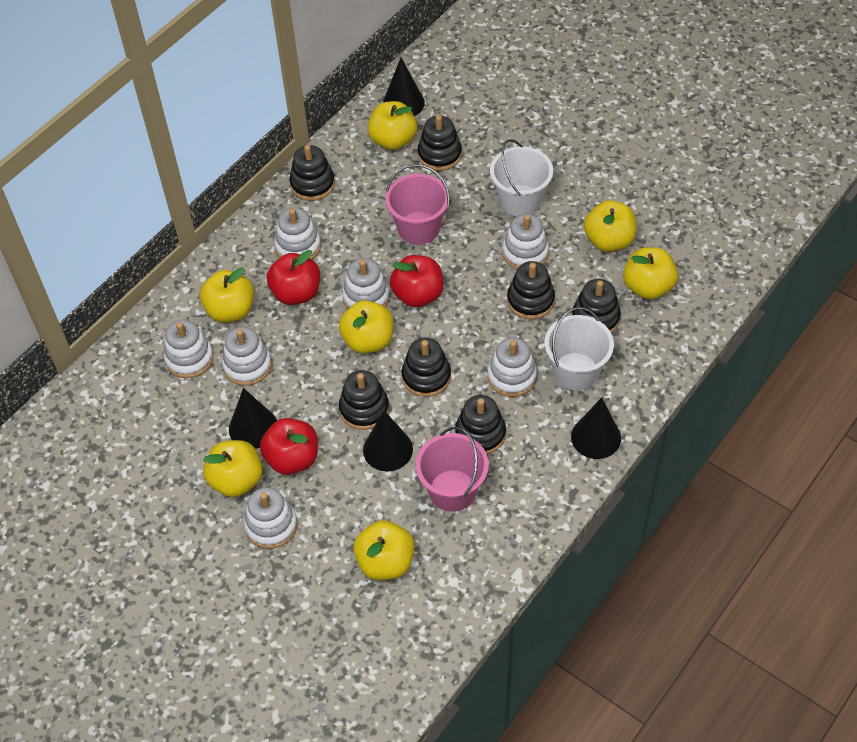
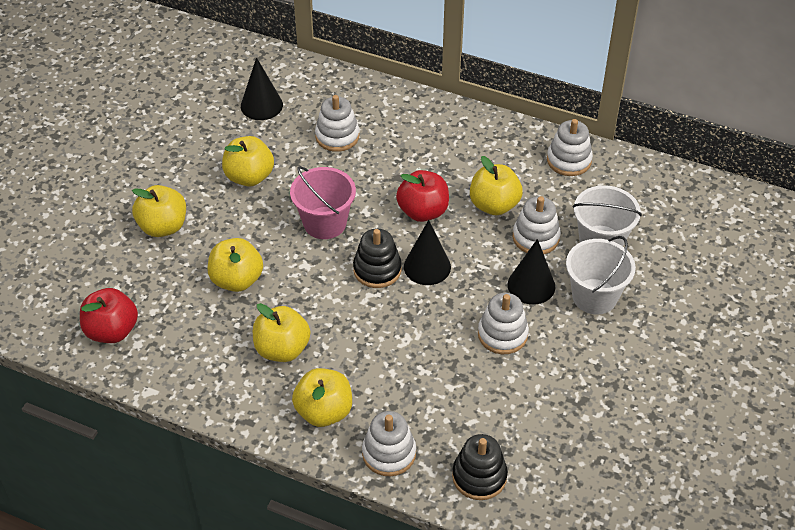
black cone: 4 -> 3
black stacking toy: 7 -> 2
pink bucket: 2 -> 1
red apple: 3 -> 2
white stacking toy: 7 -> 5
yellow apple: 7 -> 6

